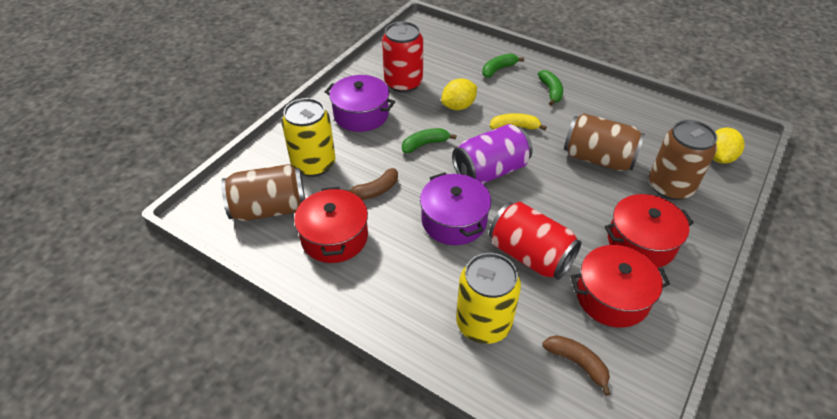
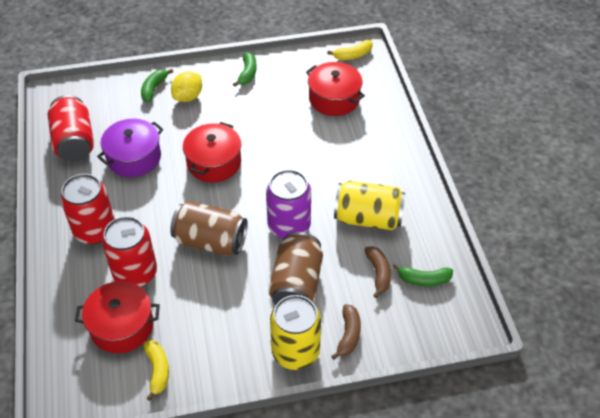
brown can: 3 -> 2
purple pot: 2 -> 1
red can: 2 -> 3
yellow banana: 1 -> 2
yellow lemon: 2 -> 1

